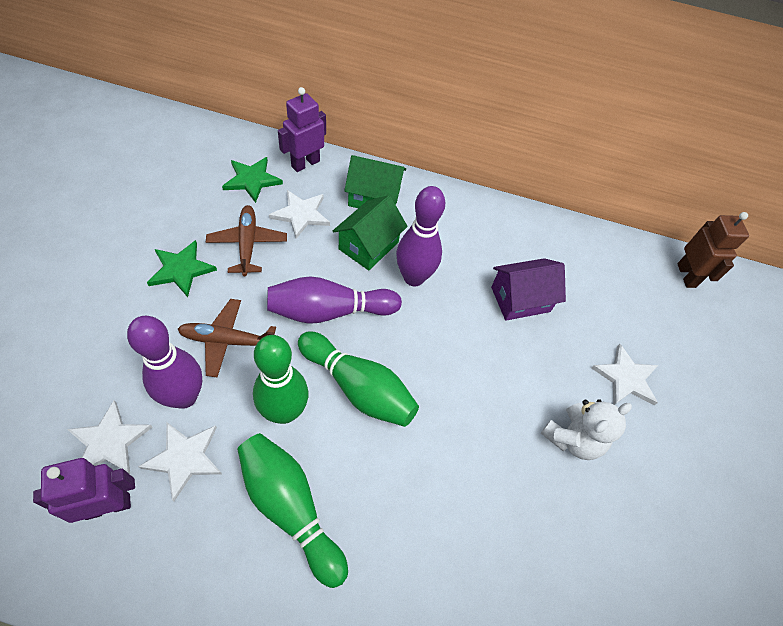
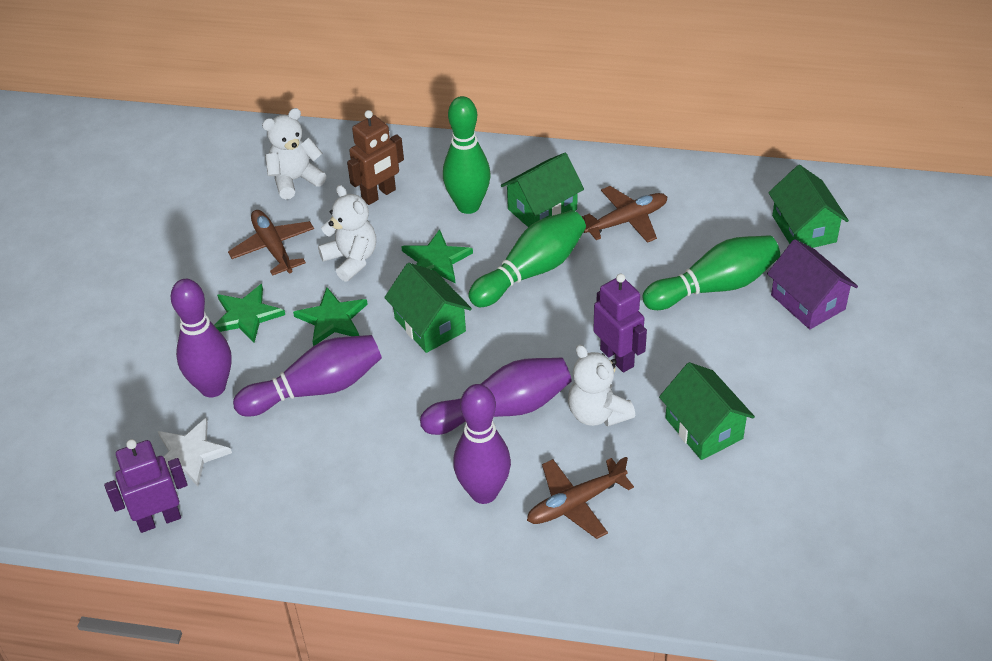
brown plane: 2 -> 3
green house: 2 -> 4
green star: 2 -> 3
purple bowling pin: 3 -> 4
white star: 4 -> 1
white teddy bear: 1 -> 3

